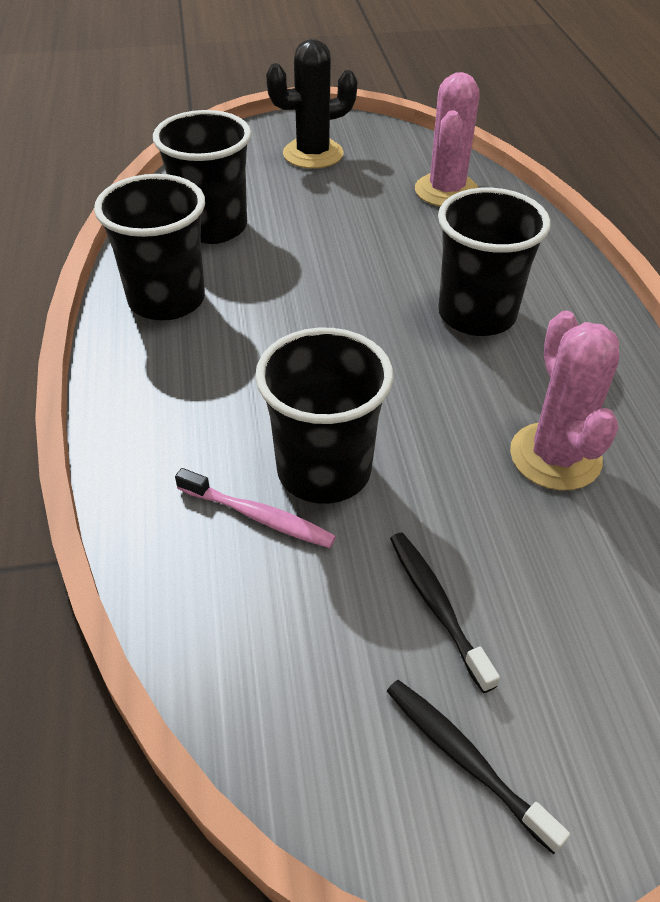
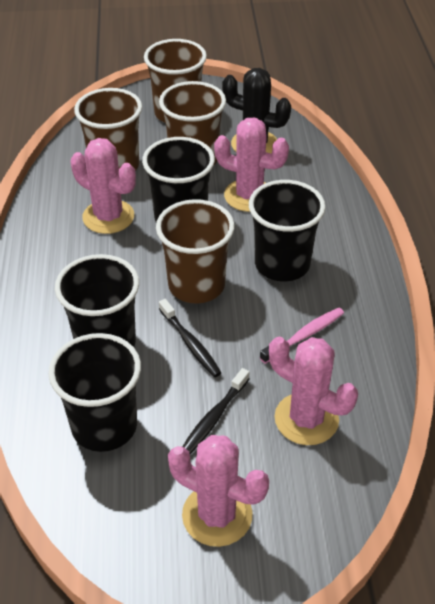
brown cup: 0 -> 4
pink cactus: 2 -> 4

